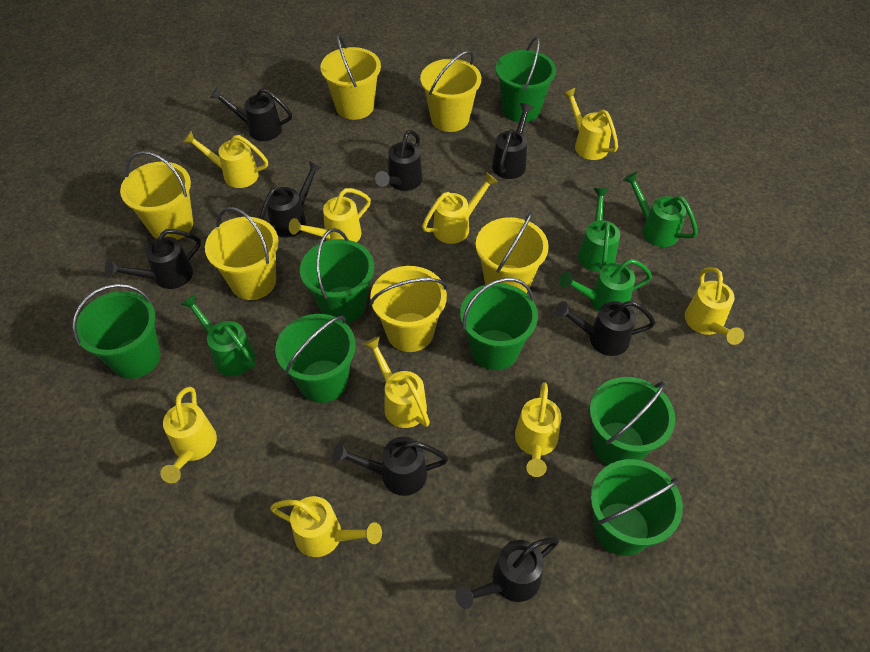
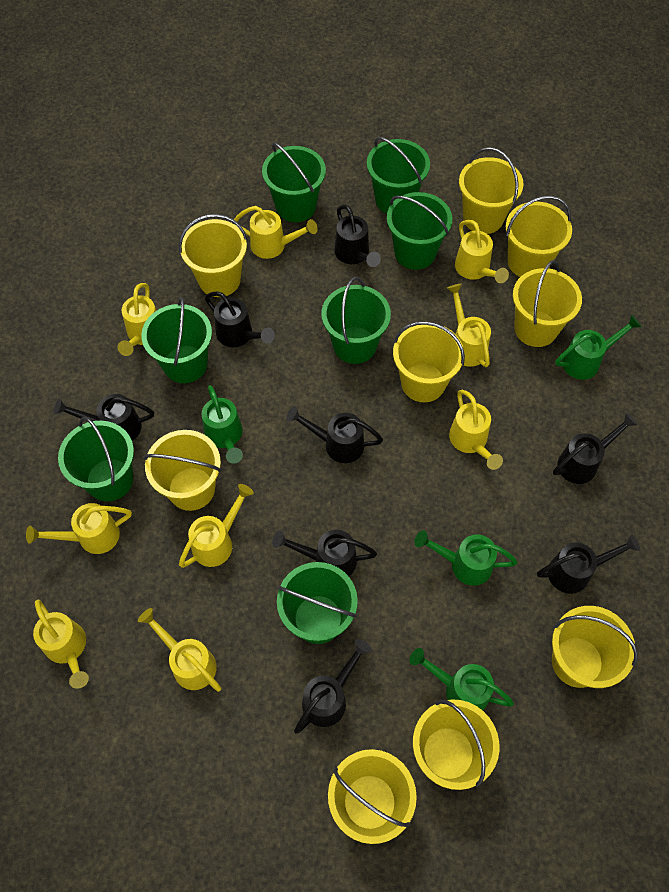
yellow bucket: 6 -> 9

